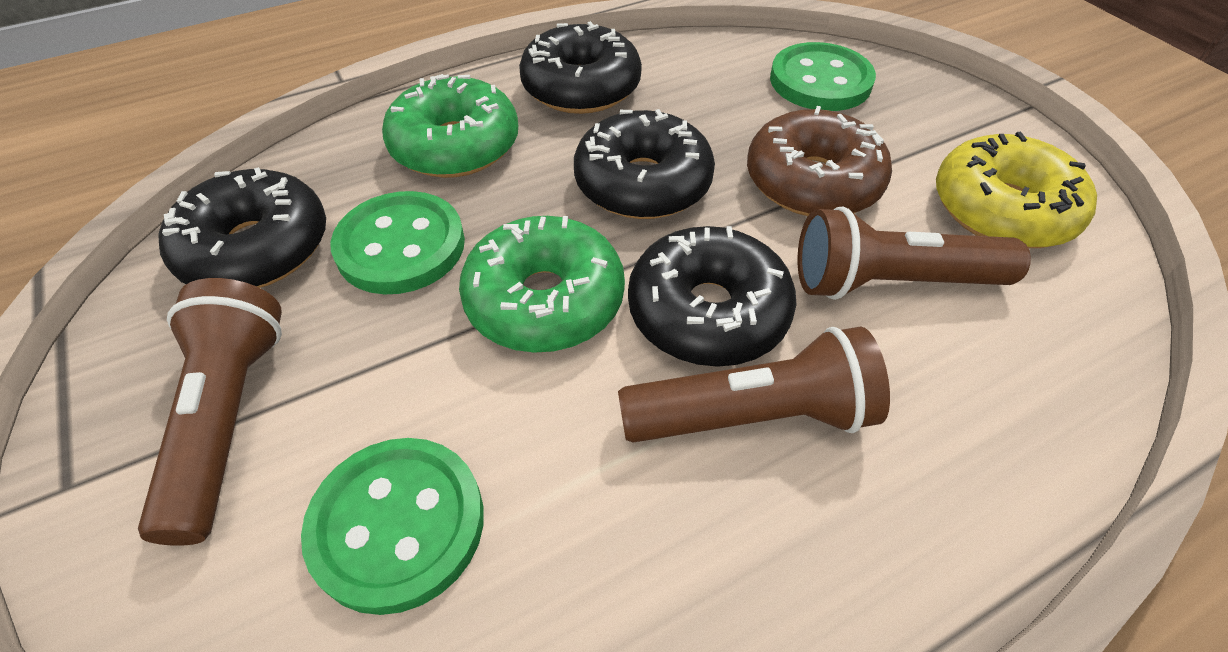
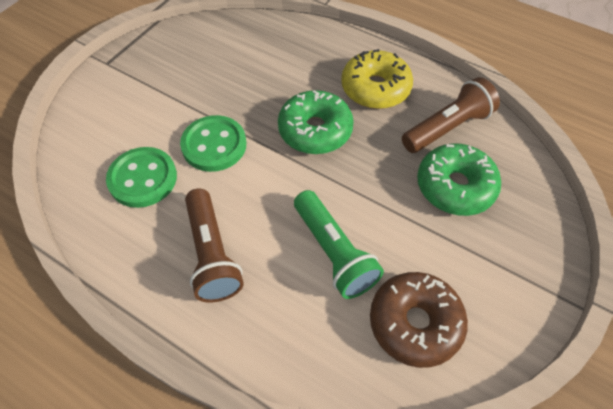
black donut: 4 -> 0
brown flashlight: 3 -> 2
green button: 3 -> 2
green flashlight: 0 -> 1

